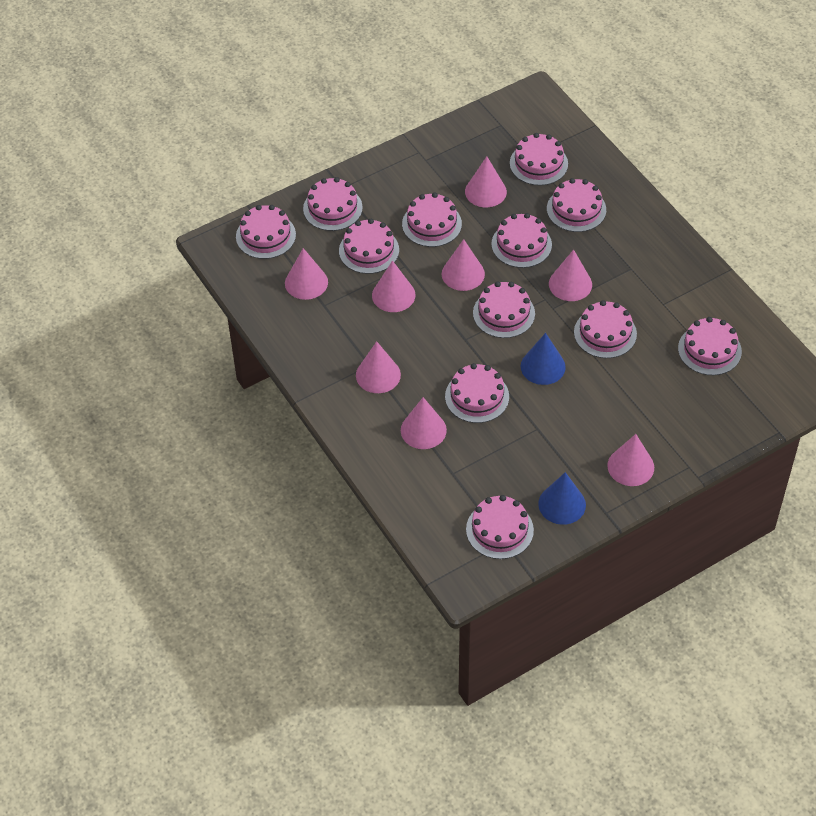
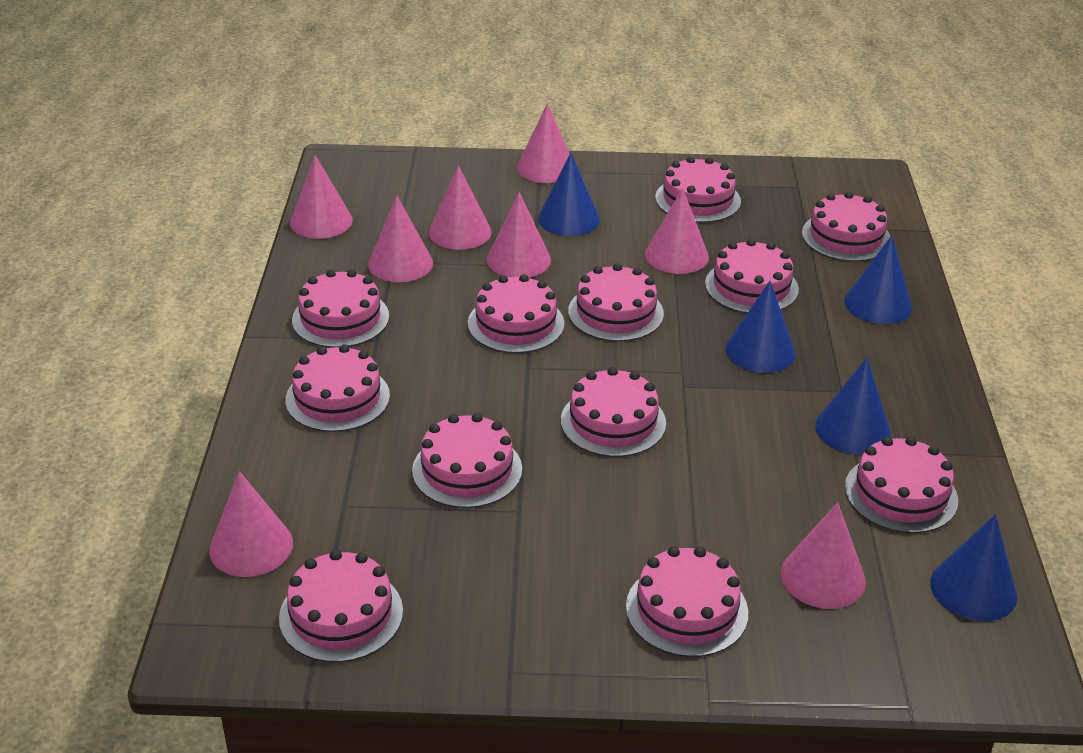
blue cone: 2 -> 5

